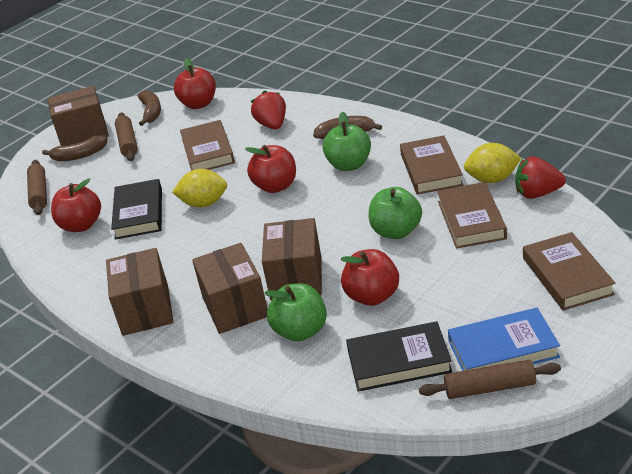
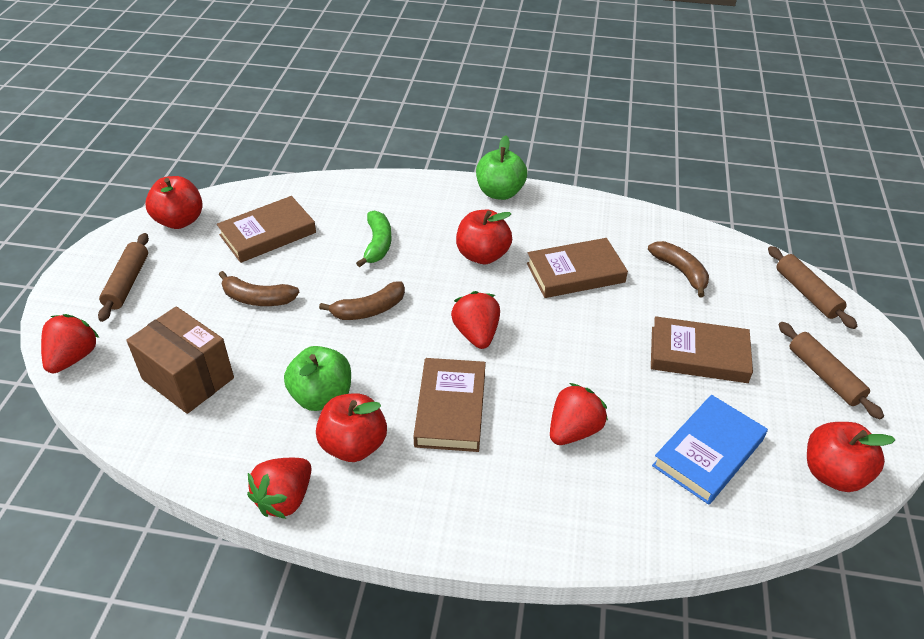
black book: 2 -> 0
brown box: 4 -> 1
green apple: 3 -> 2
green banana: 0 -> 1
red strawberry: 2 -> 4
yellow lemon: 2 -> 0

